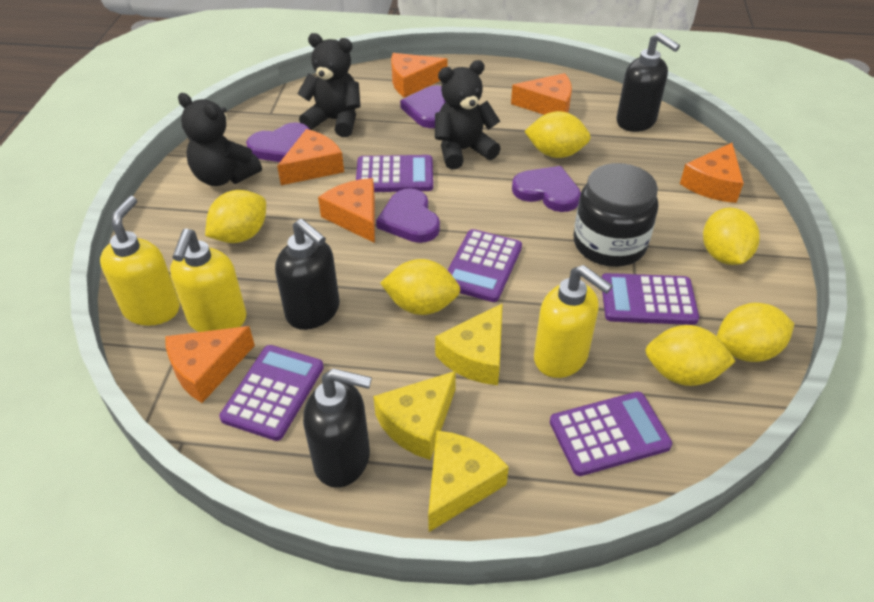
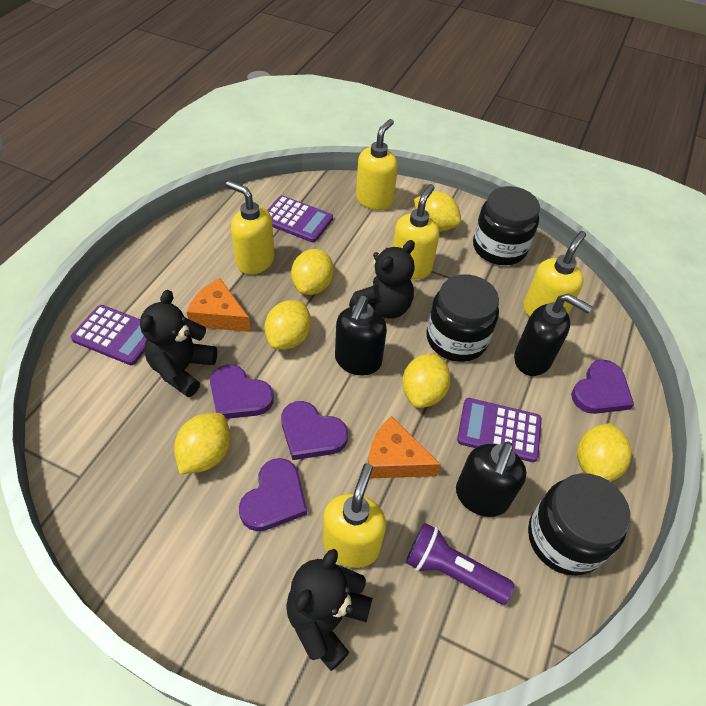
black jar: 1 -> 3
orange cheese: 6 -> 2
purple calculator: 5 -> 3
purple flashlight: 0 -> 1
yellow cheese: 3 -> 0
yellow soap dispenser: 3 -> 5

